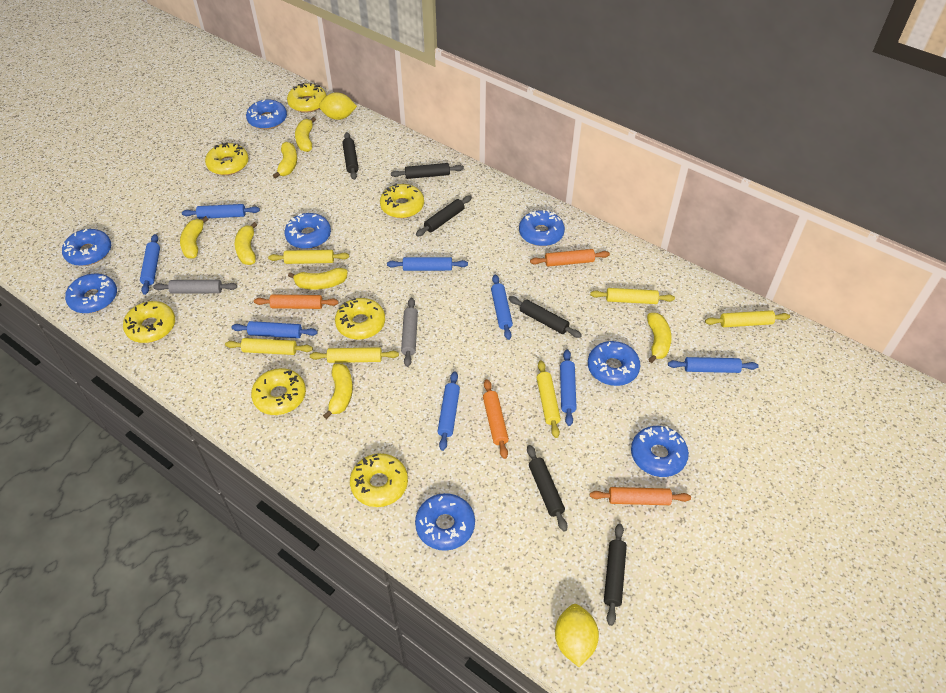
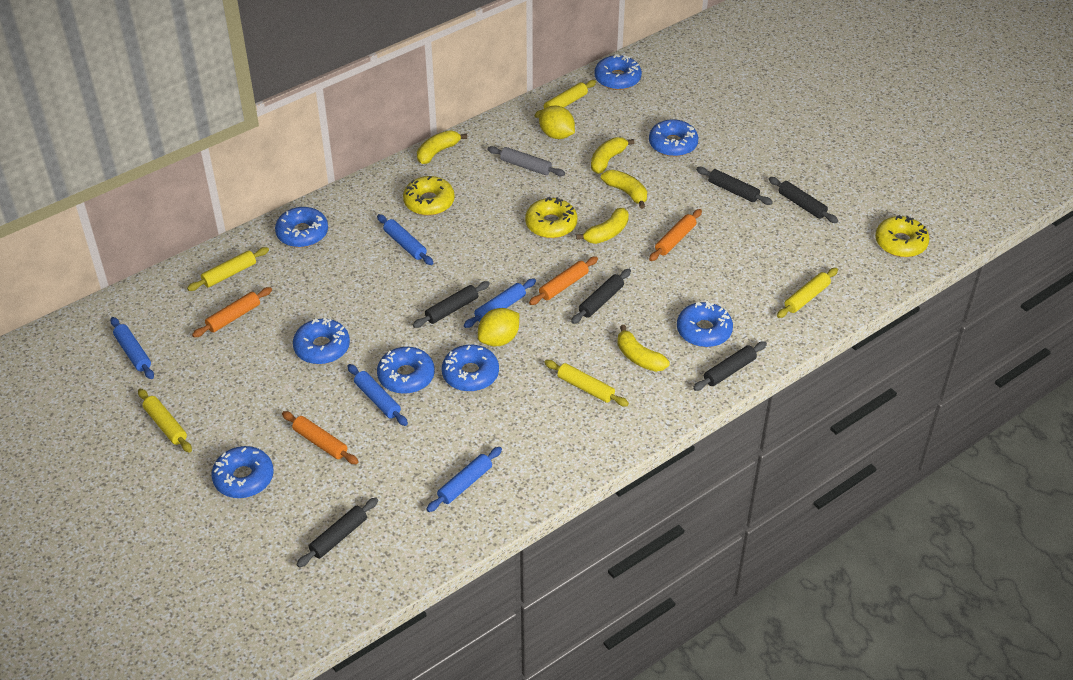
blue rolling pin: 8 -> 5
grey rolling pin: 2 -> 1
yellow banana: 7 -> 5
yellow donut: 7 -> 3
yellow rolling pin: 6 -> 5

